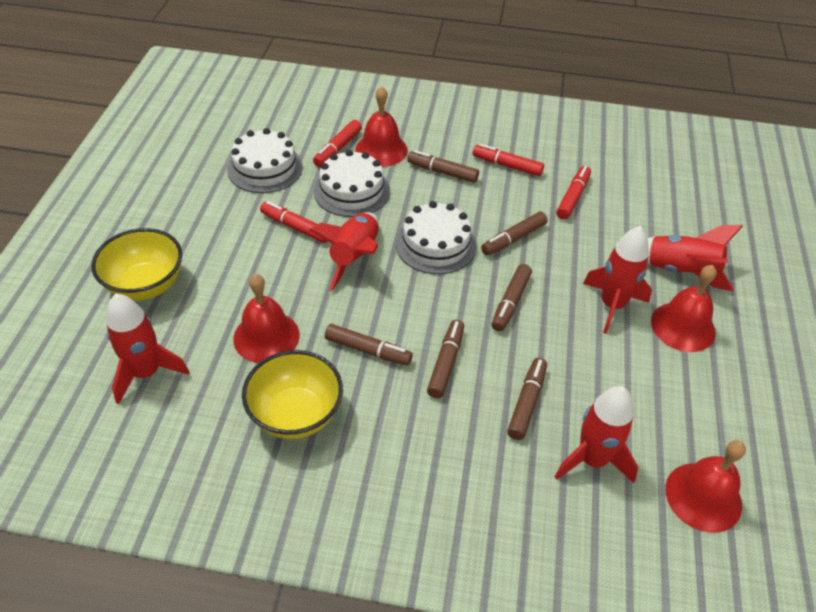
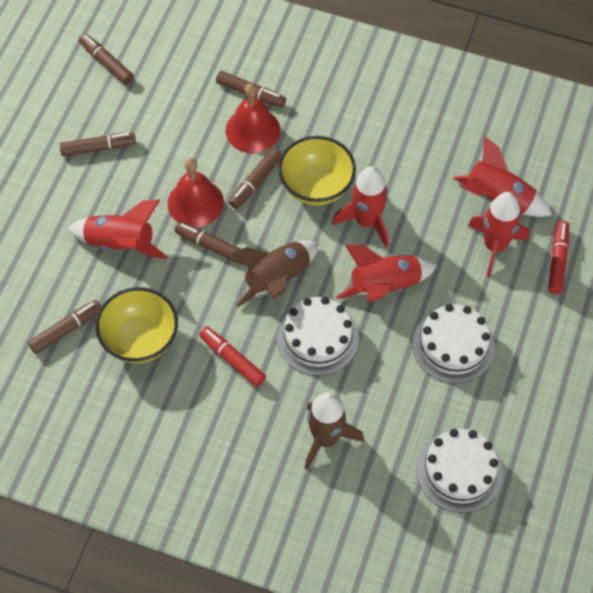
brown rocket: 0 -> 2
red bell: 4 -> 2
red marker: 4 -> 2

